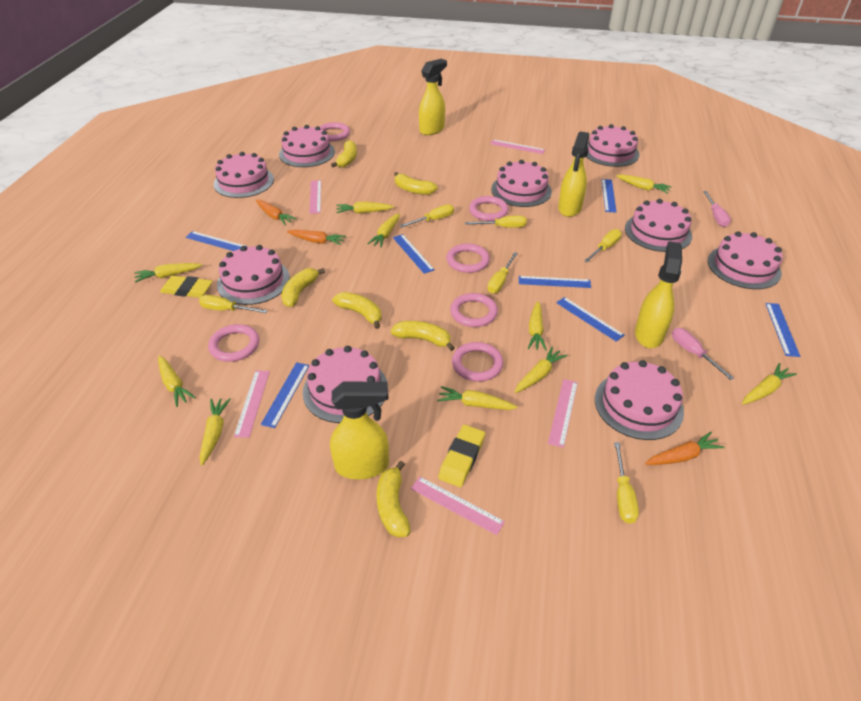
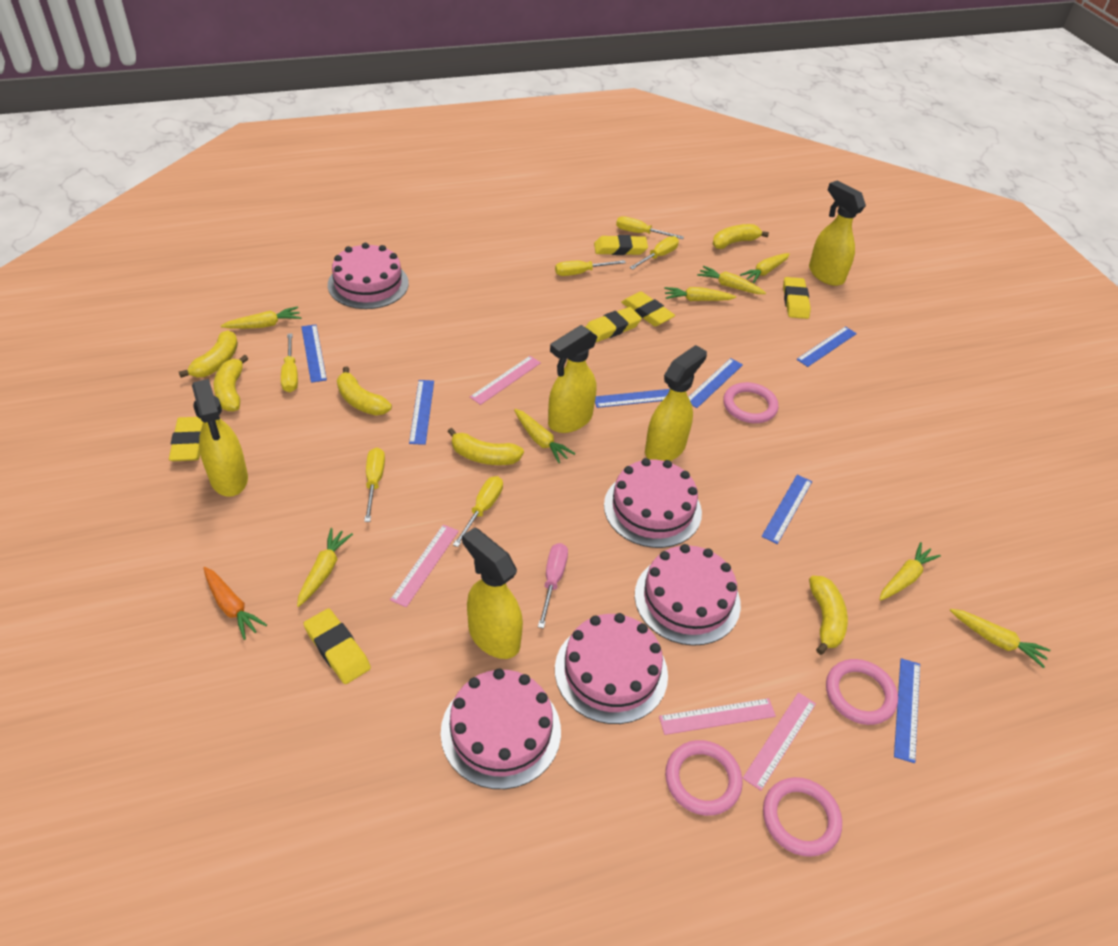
orange carrot: 3 -> 1
pink cake: 9 -> 5
pink ring: 6 -> 4
pink ruler: 5 -> 4
pink screwdriver: 2 -> 1
yellow carrot: 10 -> 8
yellow eraser: 2 -> 6
yellow spray bottle: 4 -> 5

